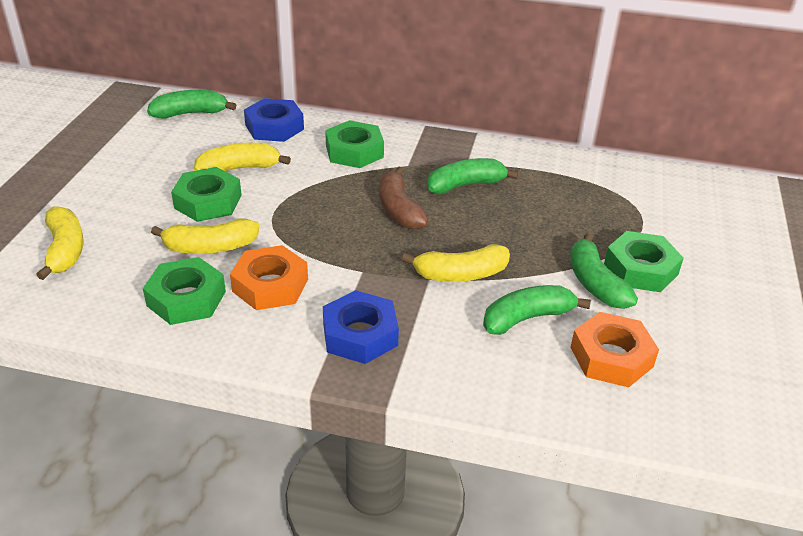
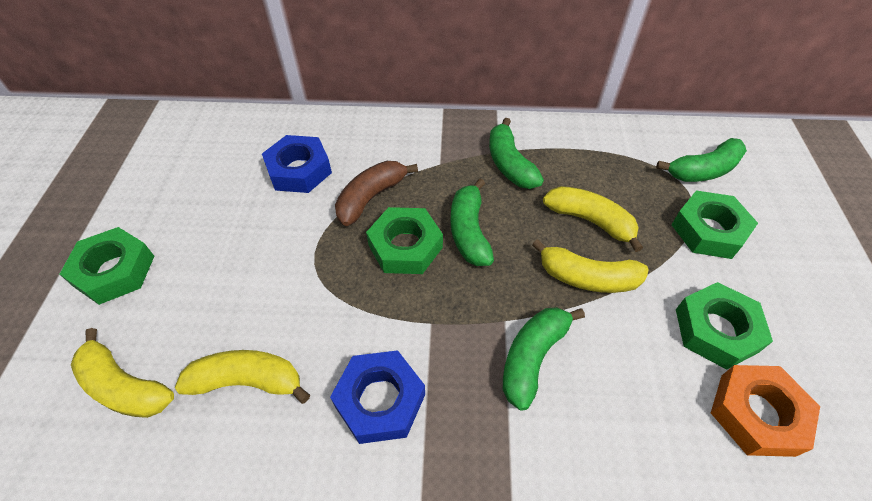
orange nut: 2 -> 1

